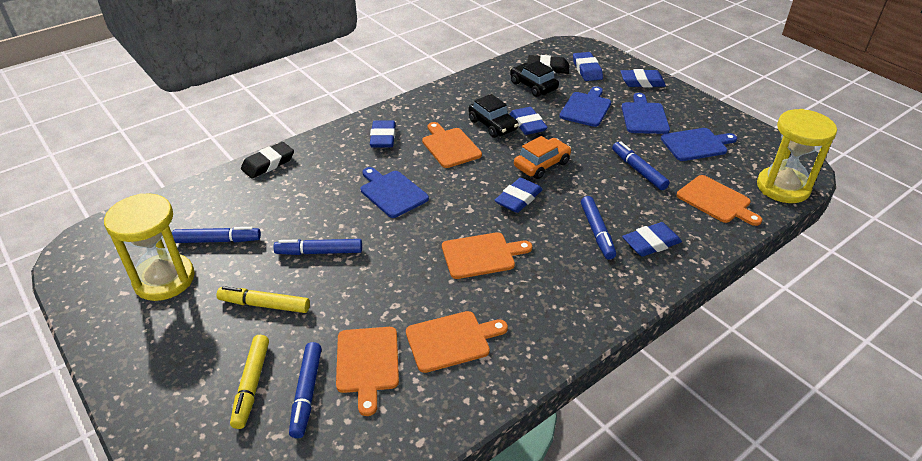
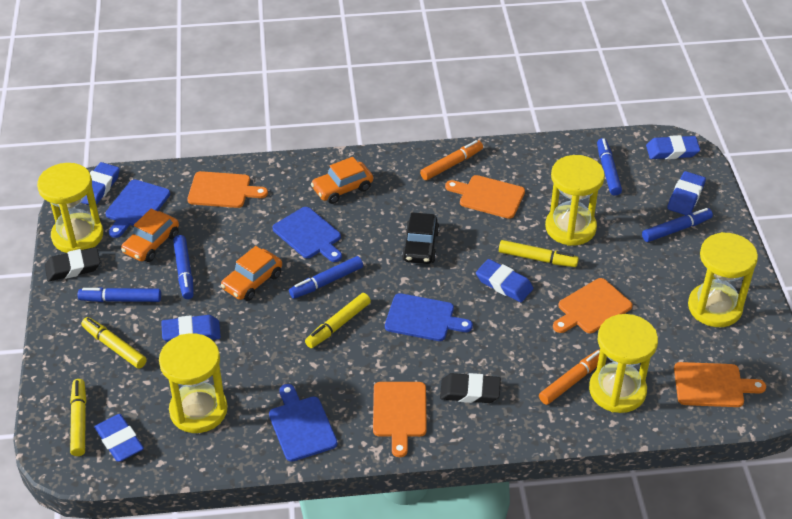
black car: 2 -> 1
orange car: 1 -> 3
orange marker: 0 -> 2
yellow hourglass: 2 -> 5
yellow marker: 2 -> 4

